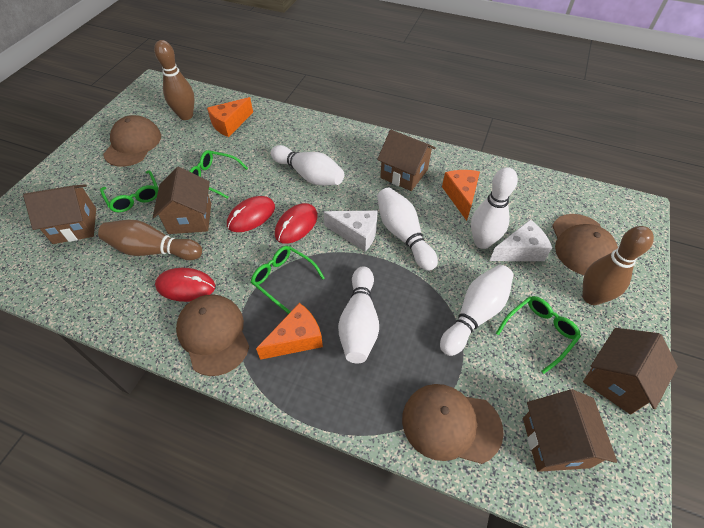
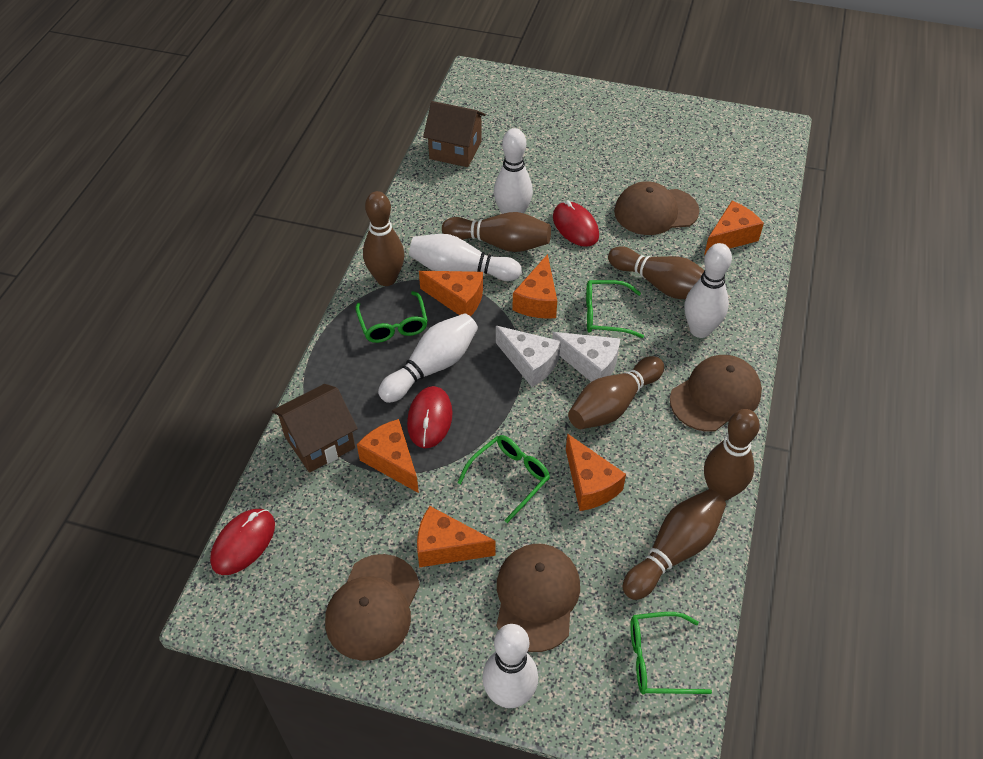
brown bowling pin: 3 -> 6
brown house: 5 -> 2
orange cheese: 3 -> 6

